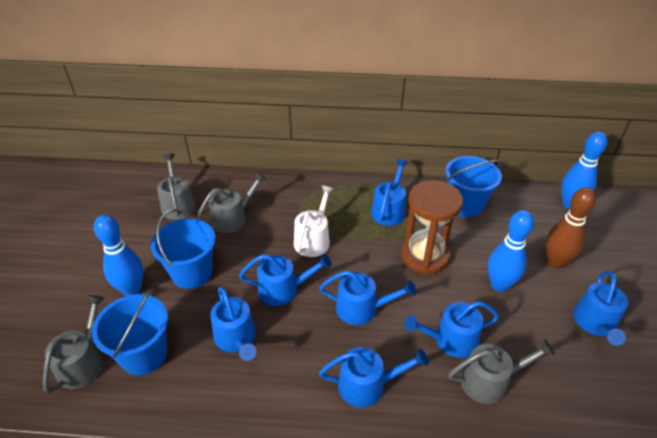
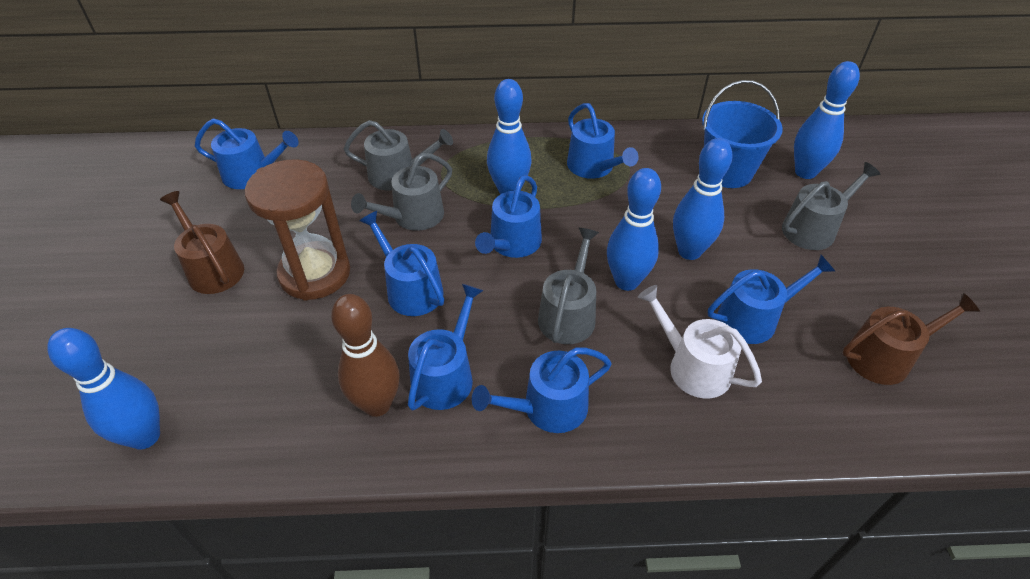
blue bowling pin: 3 -> 5
blue bucket: 3 -> 1
brown watering can: 0 -> 2

